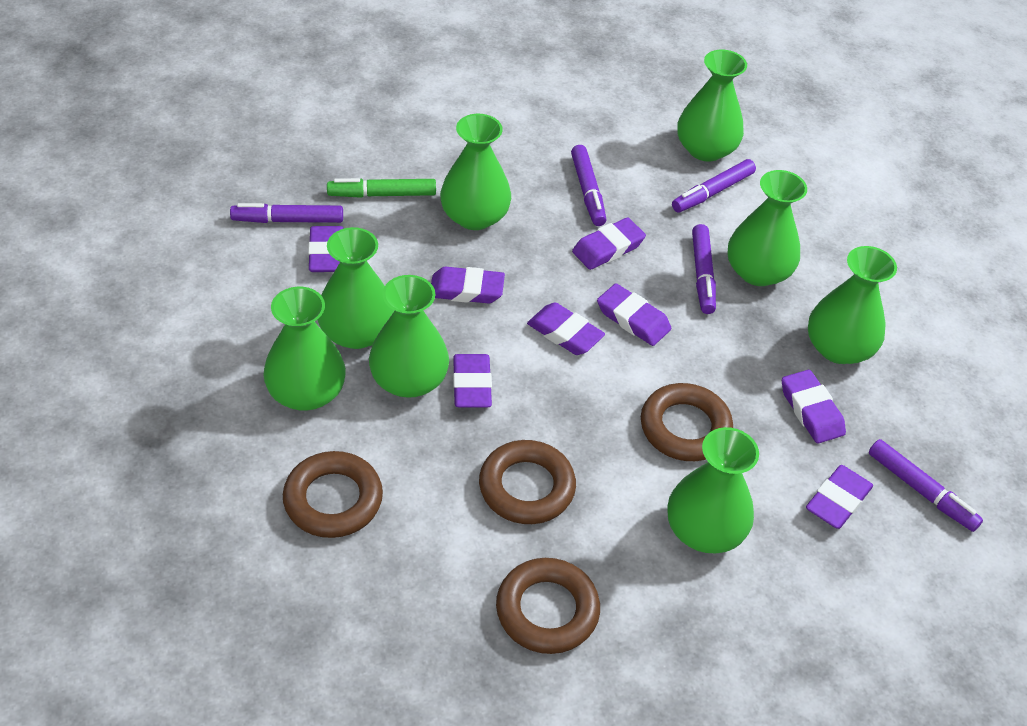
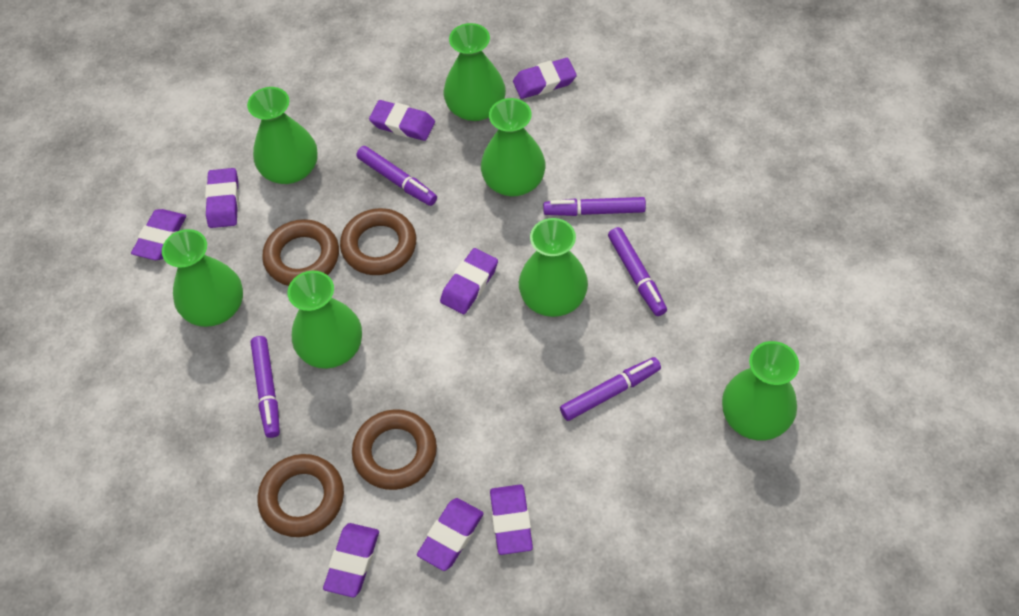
green marker: 1 -> 0
green vase: 8 -> 7

